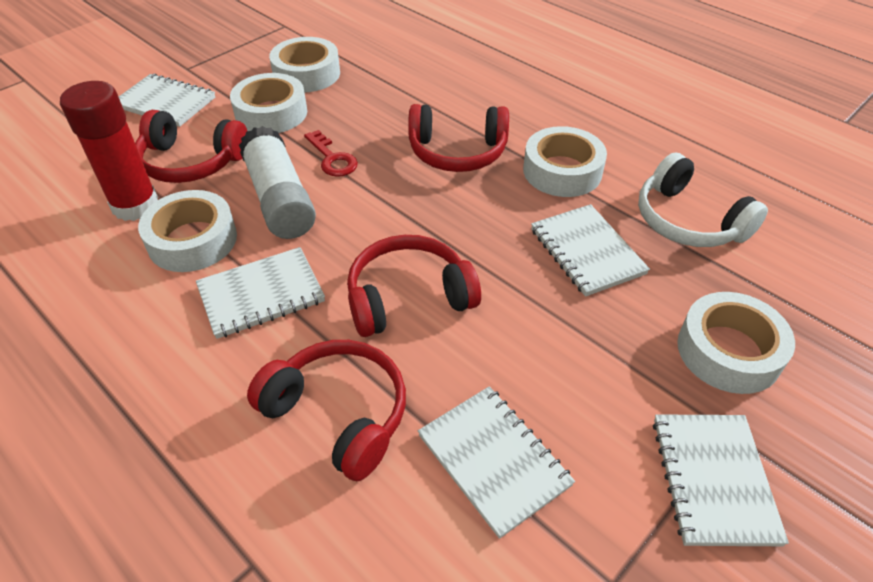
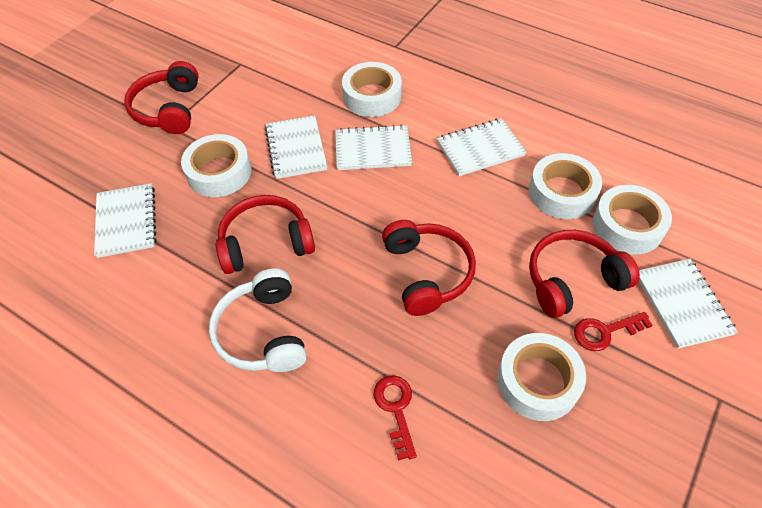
red glue stick: 1 -> 0
red key: 1 -> 2
white glue stick: 1 -> 0

